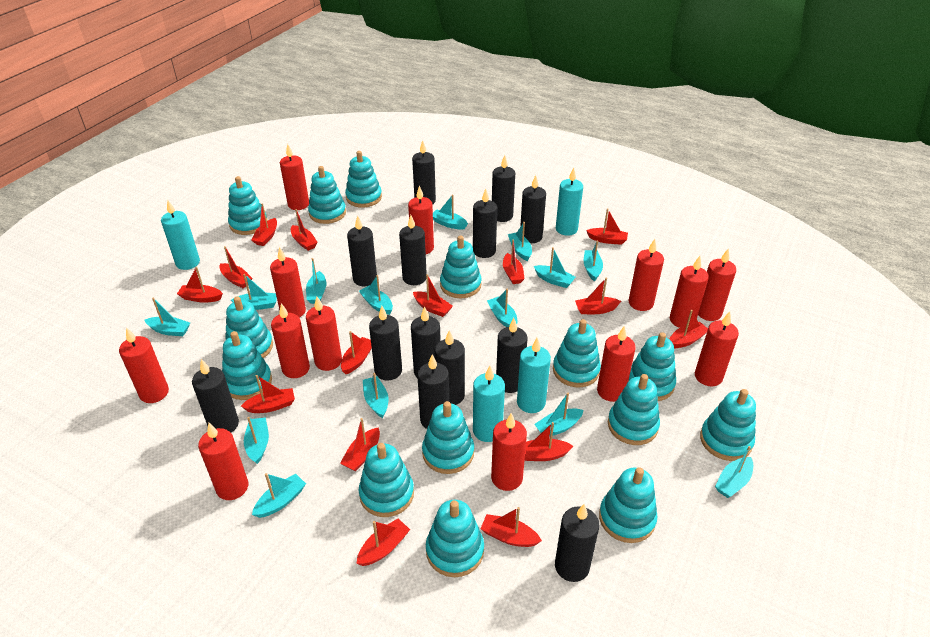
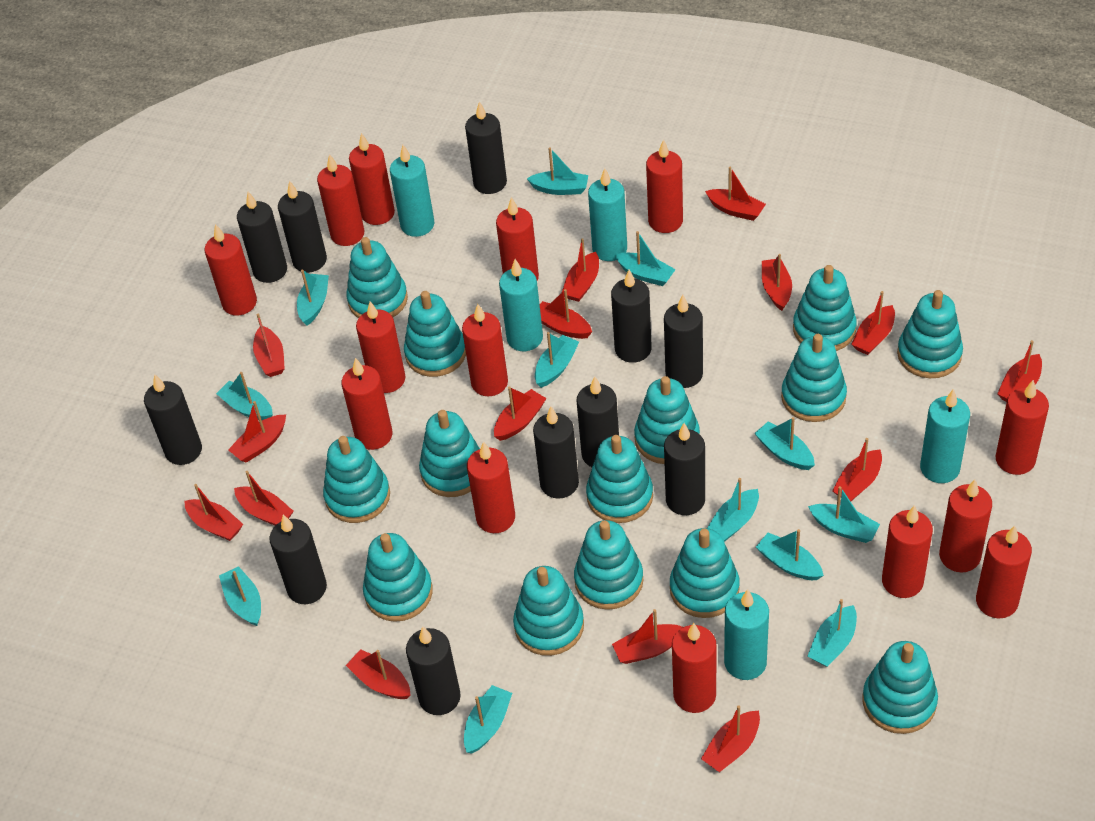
black candle: 13 -> 11
red candle: 13 -> 14
turquoise boat: 14 -> 12
turquoise candle: 4 -> 5

